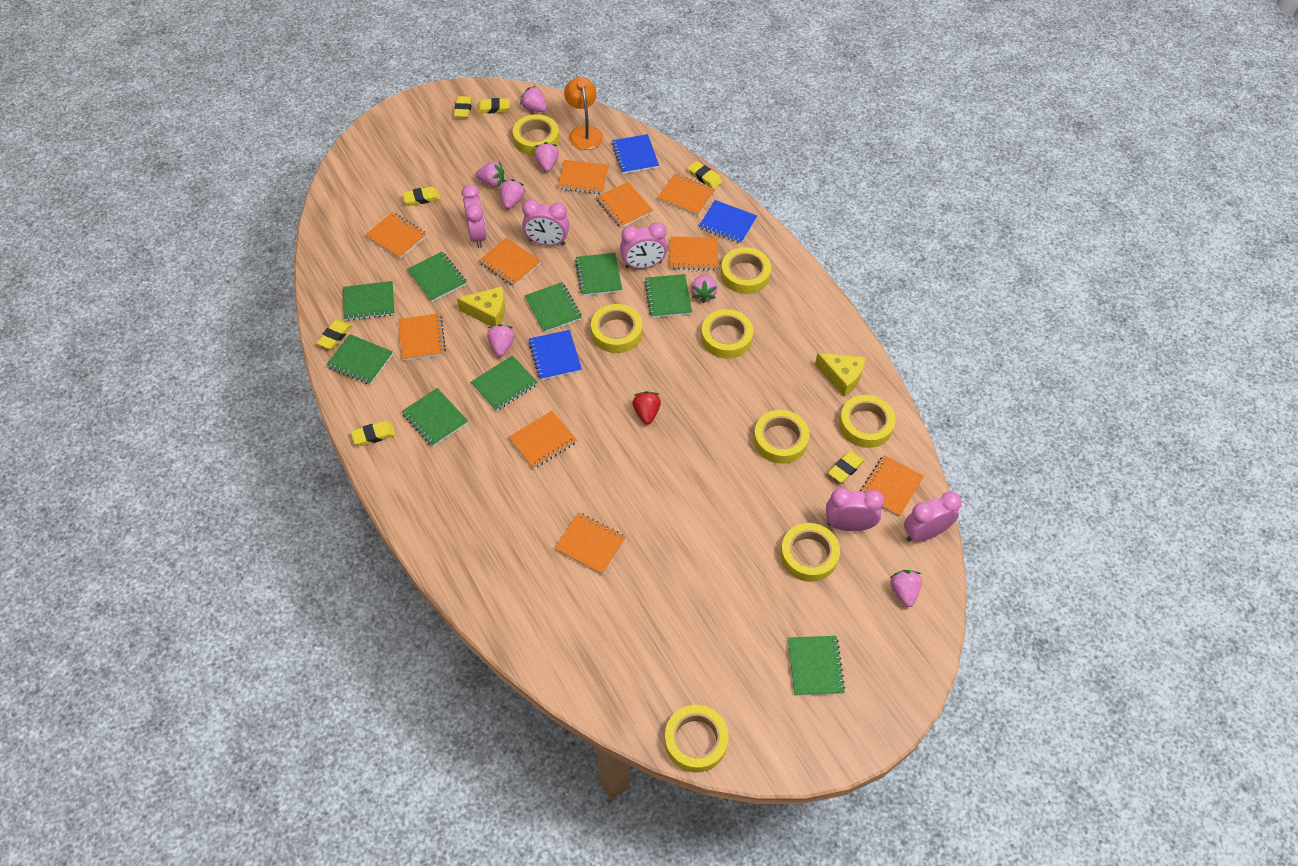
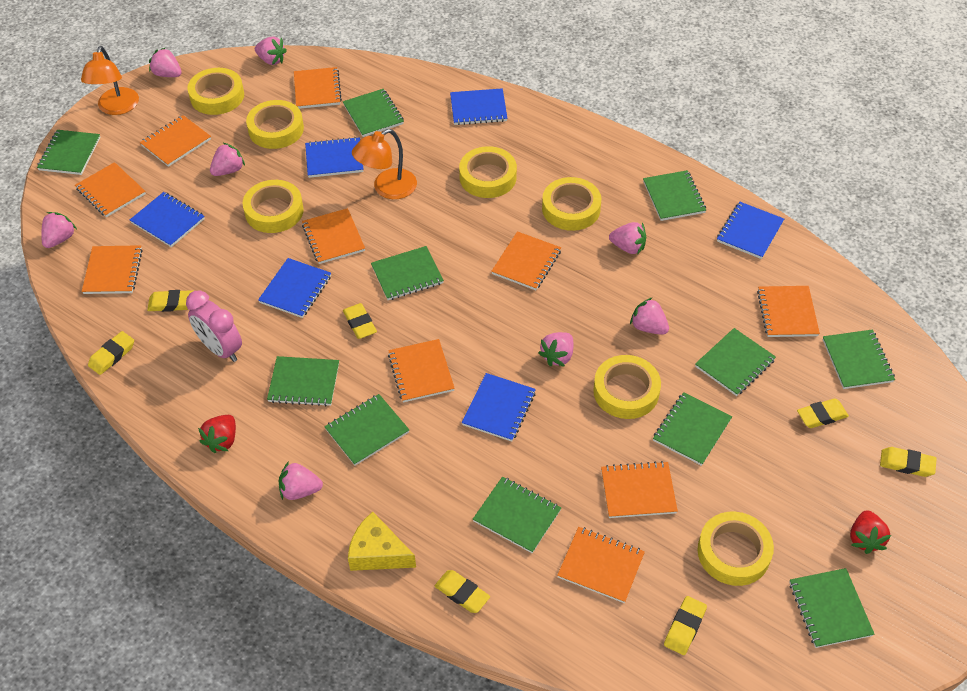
blue notebook: 3 -> 6
green notebook: 9 -> 11
orange lamp: 1 -> 2
pink clock: 5 -> 1
pink strawberry: 7 -> 8
red strawberry: 1 -> 2
yellow cheese: 2 -> 1
yellow tape: 8 -> 7

